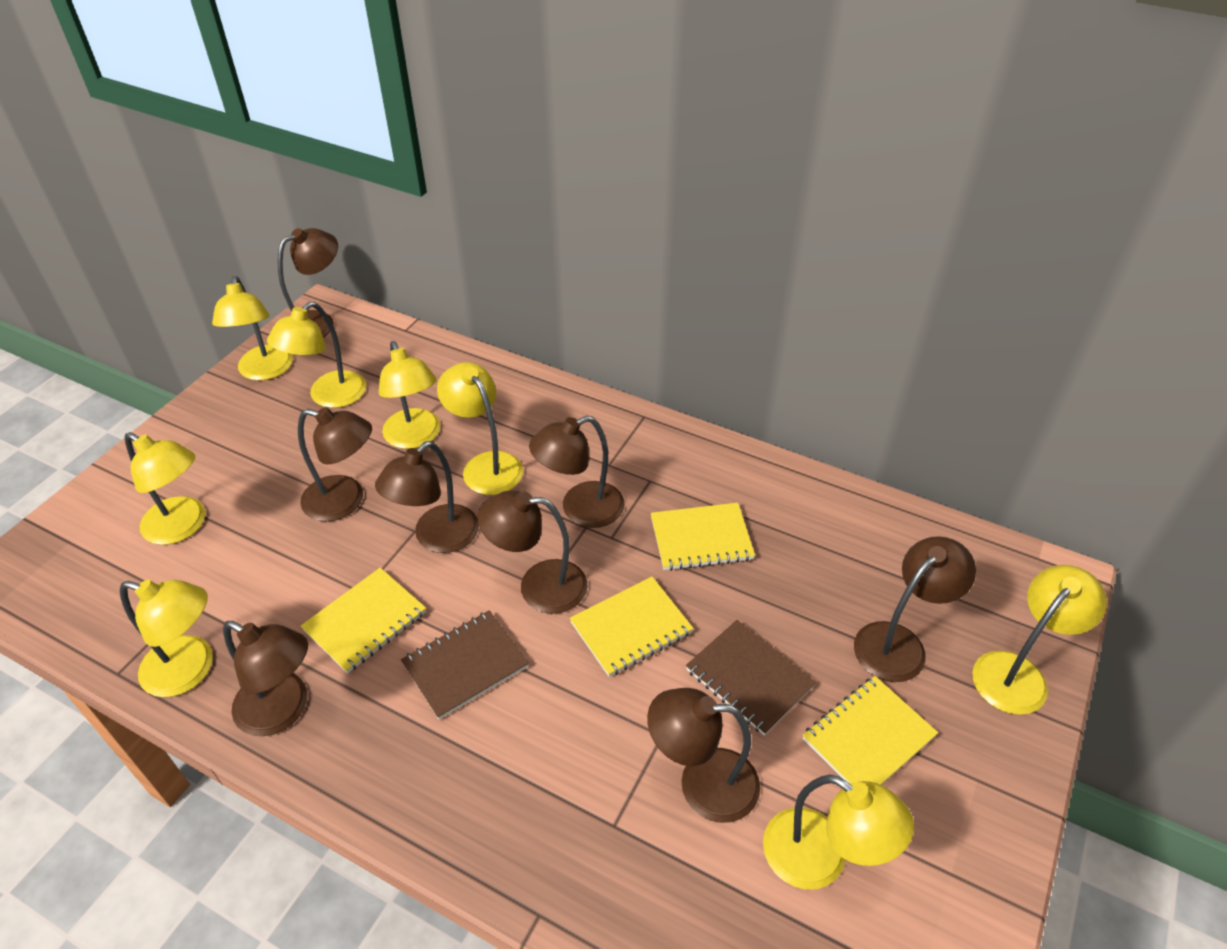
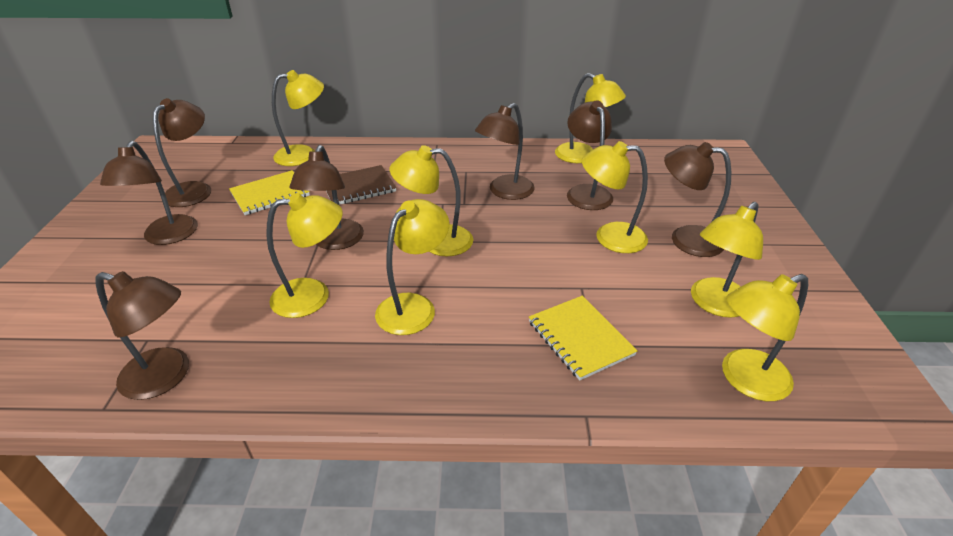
brown lamp: 8 -> 7
brown notebook: 2 -> 1
yellow notebook: 4 -> 2

